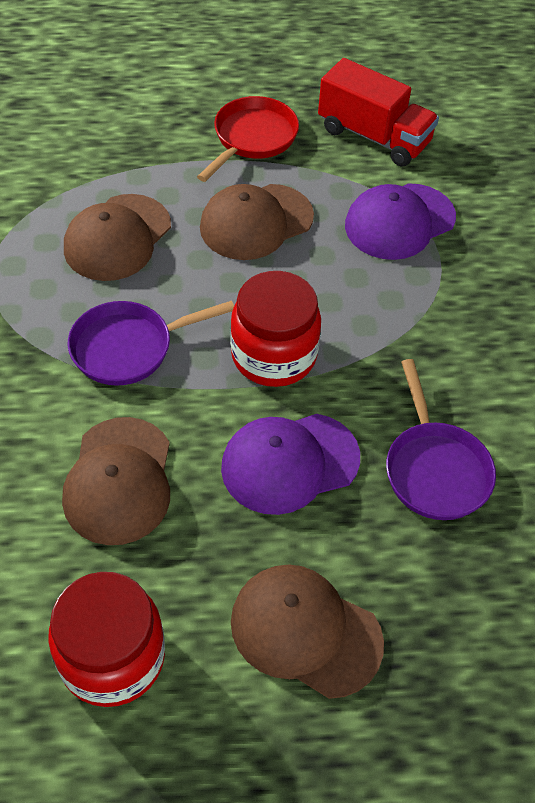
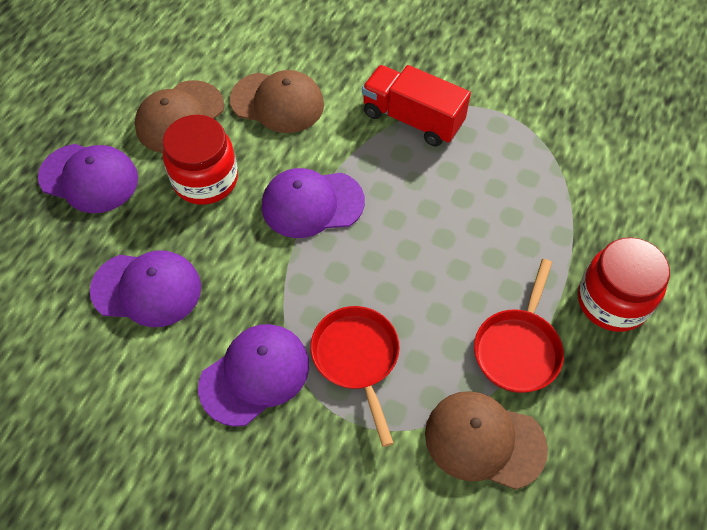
brown cap: 4 -> 3
purple cap: 2 -> 4
purple pan: 2 -> 0
red pan: 1 -> 2

